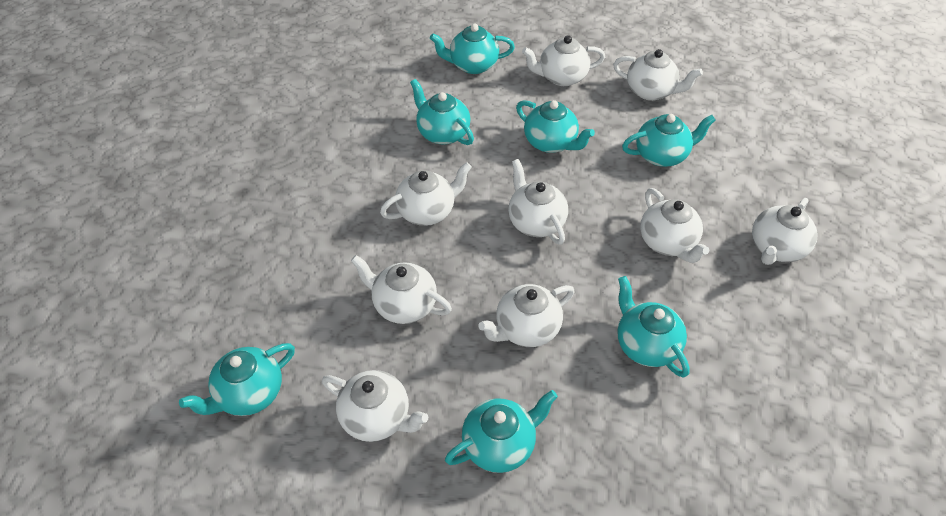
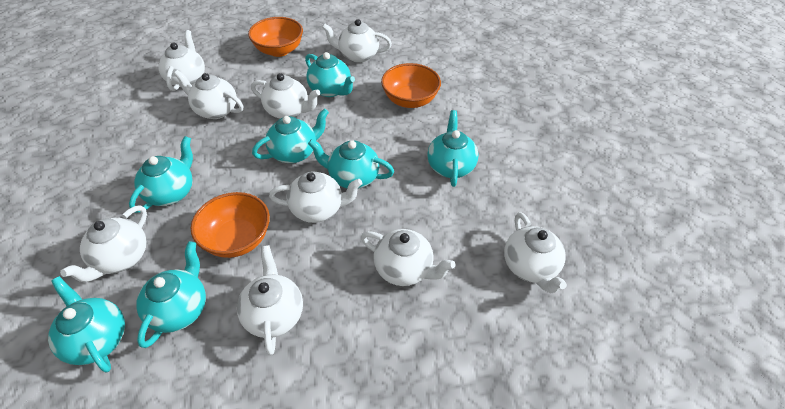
orange bowl: 0 -> 3

